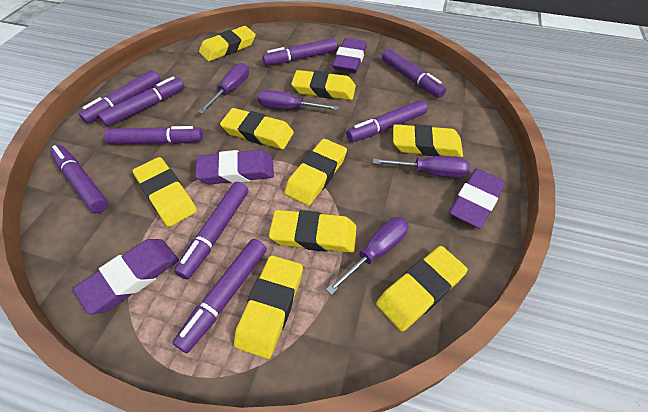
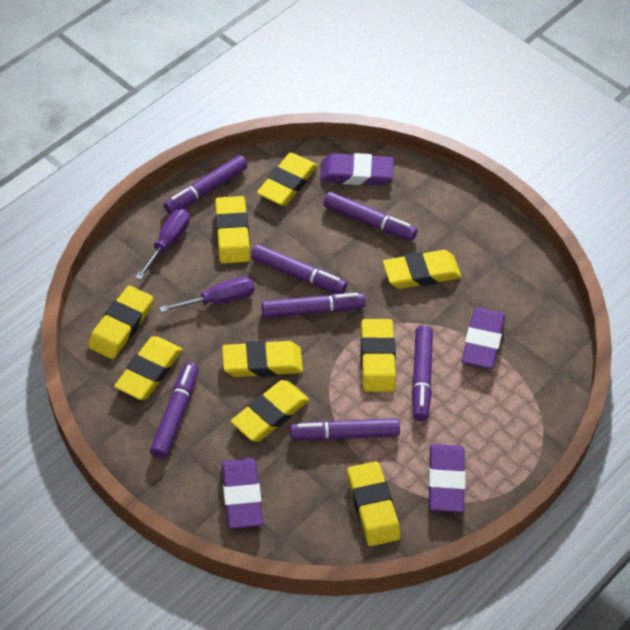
purple marker: 9 -> 7
purple screwdriver: 4 -> 2

